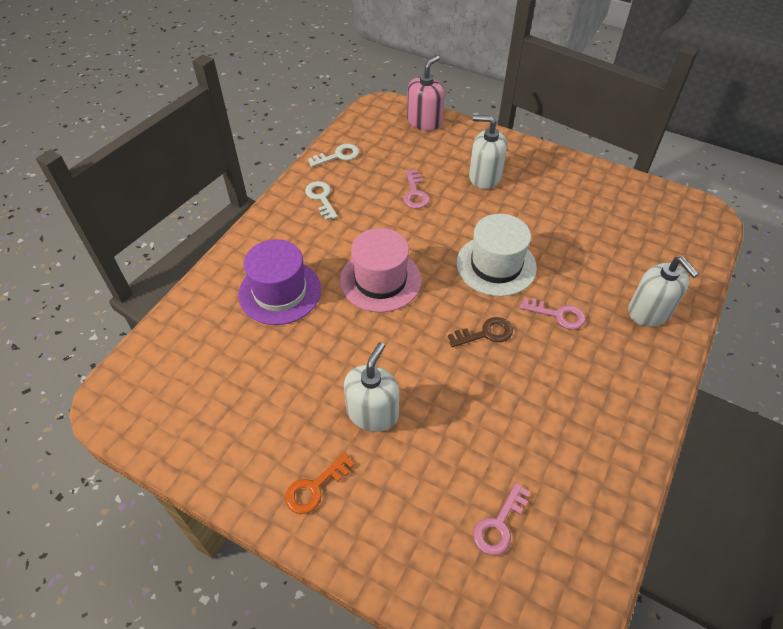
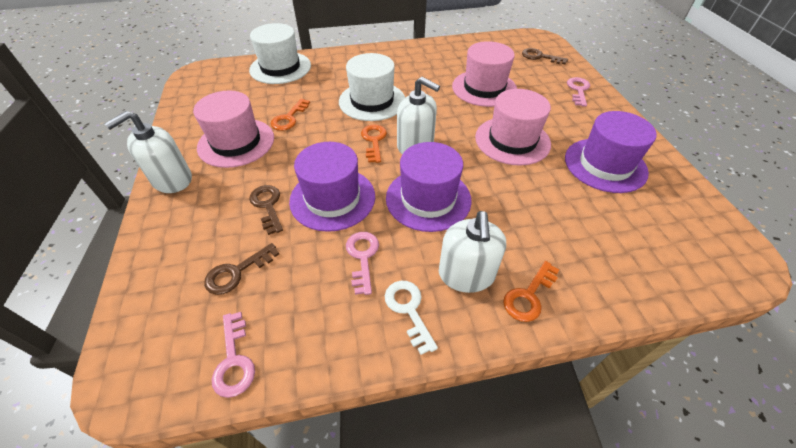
brown key: 1 -> 3
orange key: 1 -> 3
pink hat: 1 -> 3
pink soap dispenser: 1 -> 0
purple hat: 1 -> 3
white hat: 1 -> 2
white key: 2 -> 1

